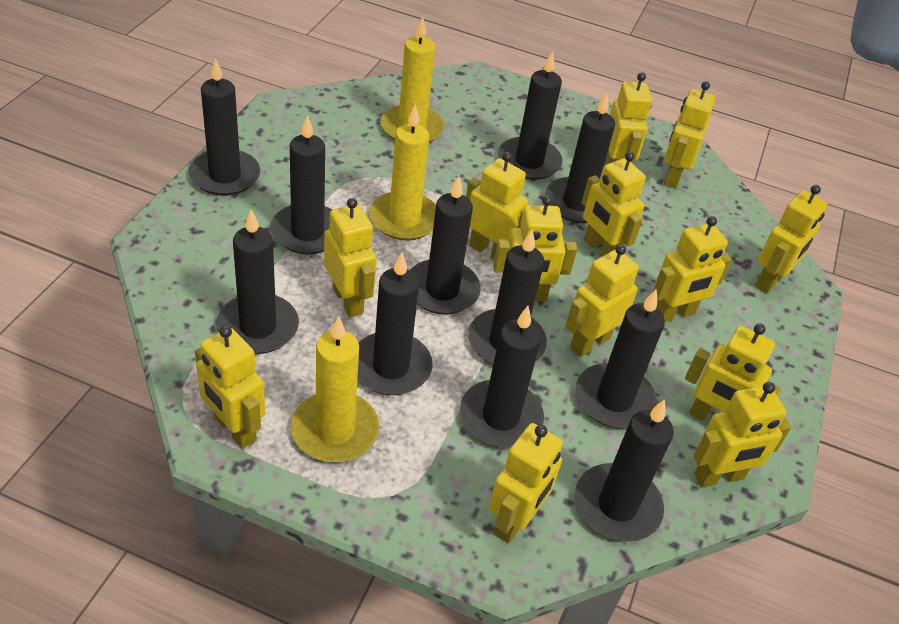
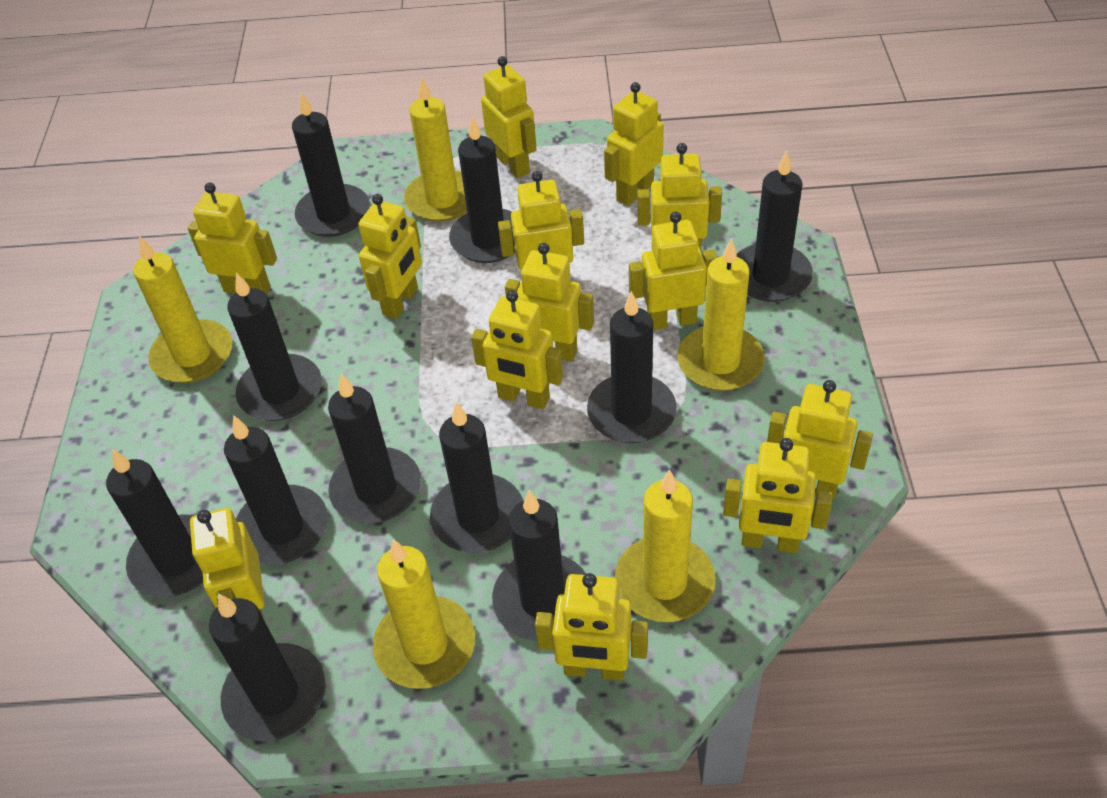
yellow candle: 3 -> 5

